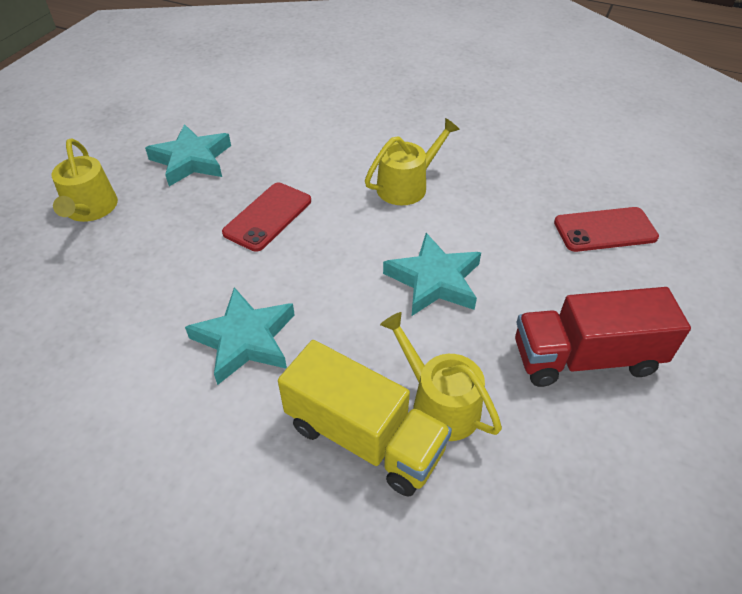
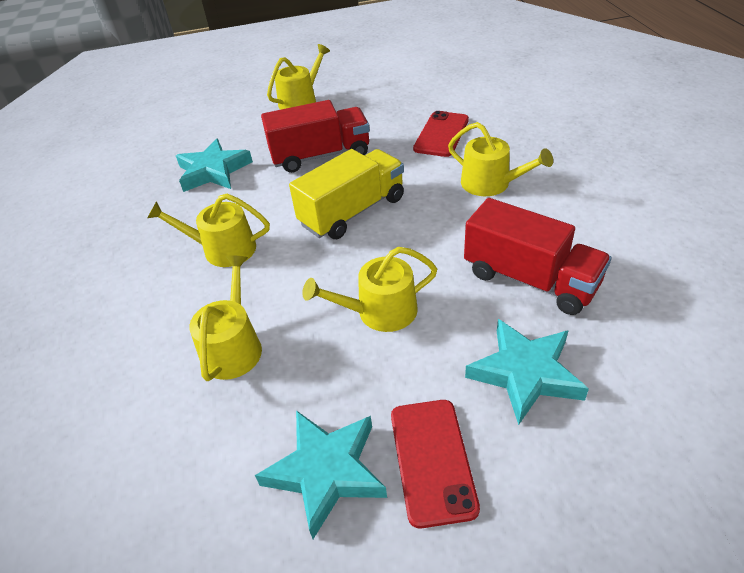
red truck: 1 -> 2
yellow watering can: 3 -> 5

